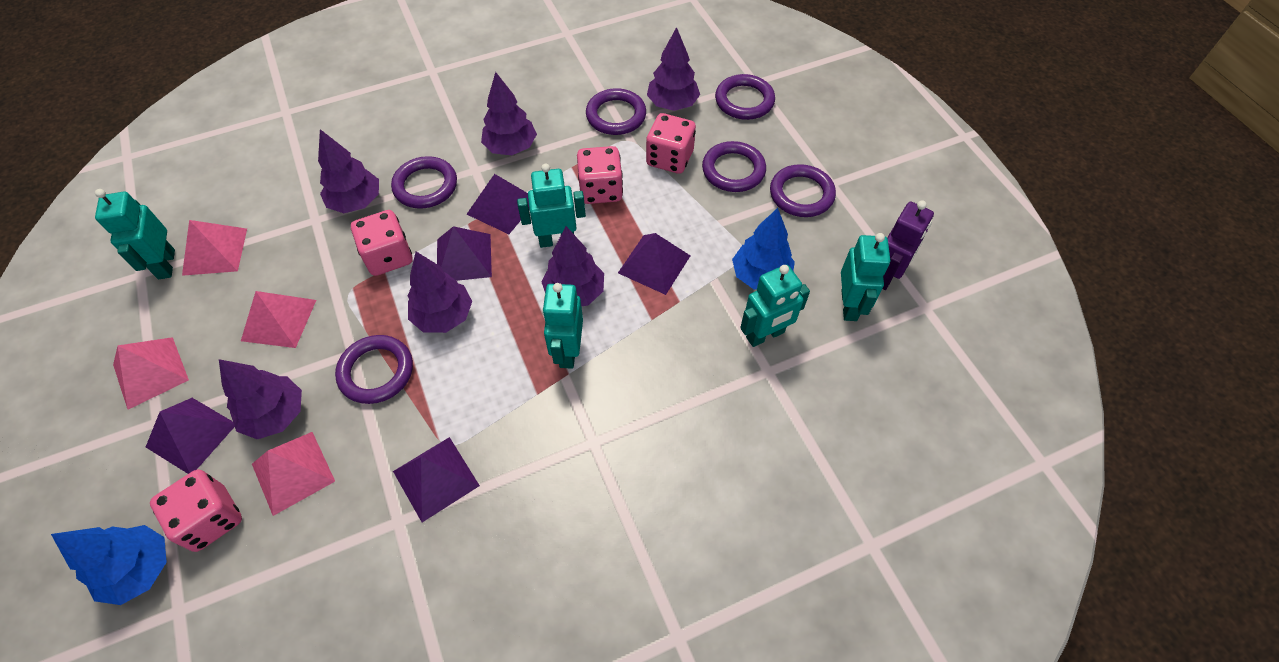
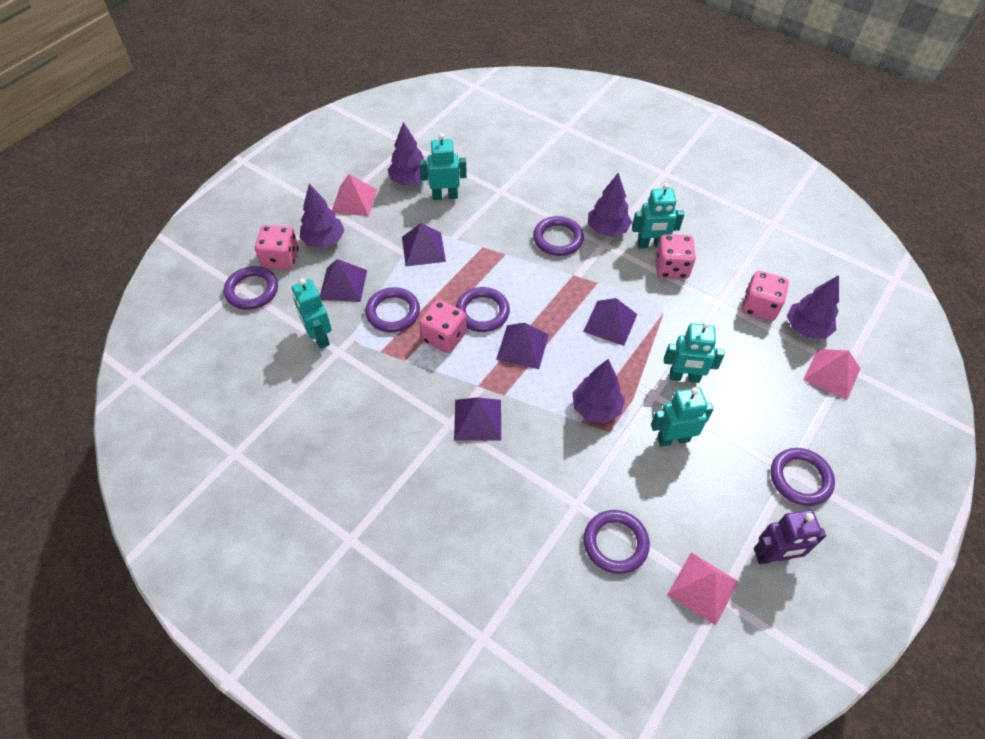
blue tree: 2 -> 0
pink pyramid: 4 -> 3
purple tree: 6 -> 5

